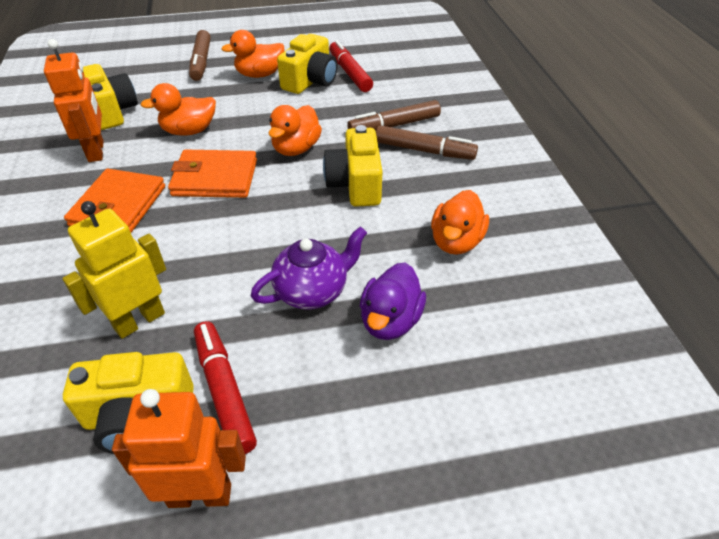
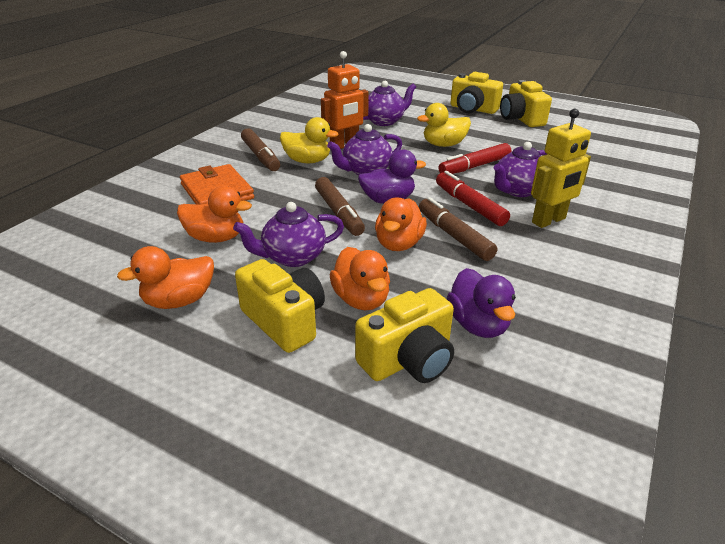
orange robot: 2 -> 1
orange wallet: 2 -> 1
purple duck: 1 -> 2
purple teapot: 1 -> 4
yellow duck: 0 -> 2

